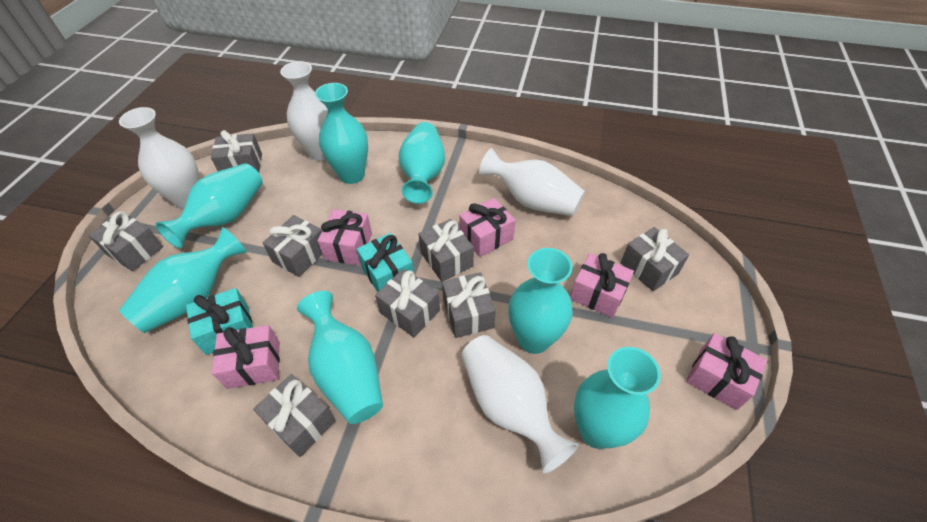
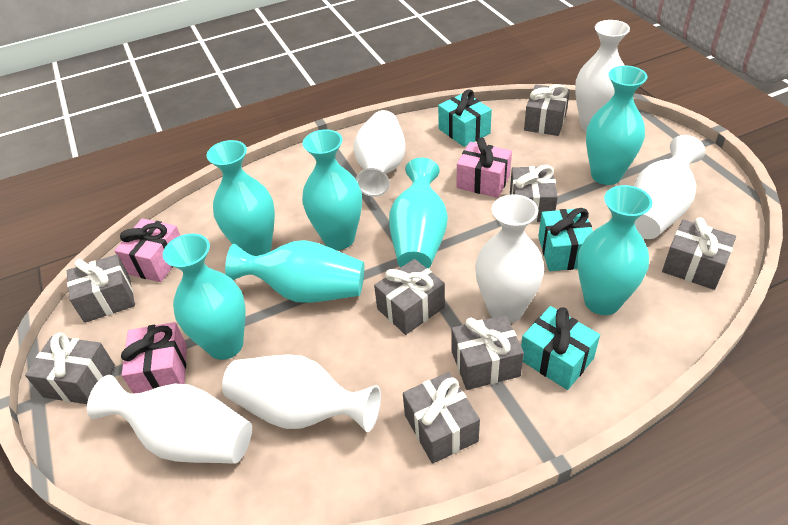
pink gift: 5 -> 3
turquoise gift: 2 -> 3
white vase: 4 -> 6

